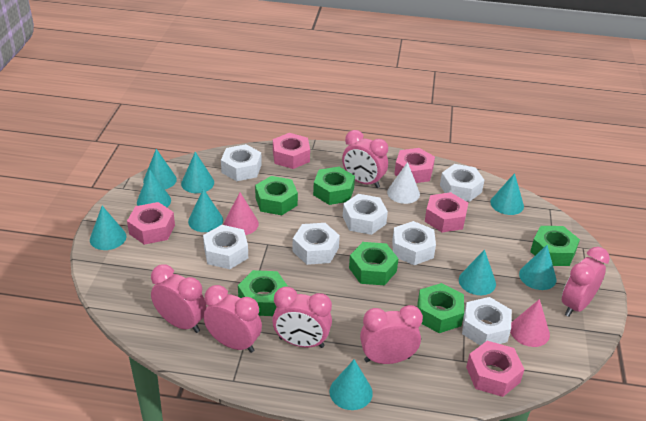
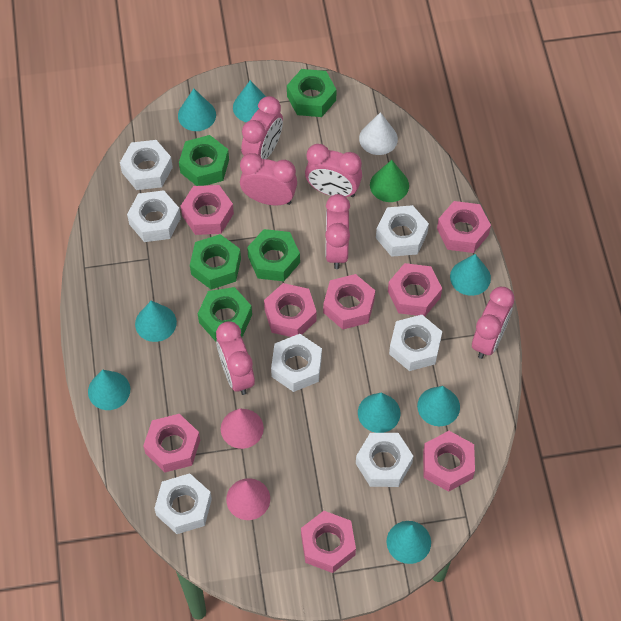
green cone: 0 -> 1
green nut: 6 -> 5
pink nut: 5 -> 8
turquoise cone: 9 -> 8

